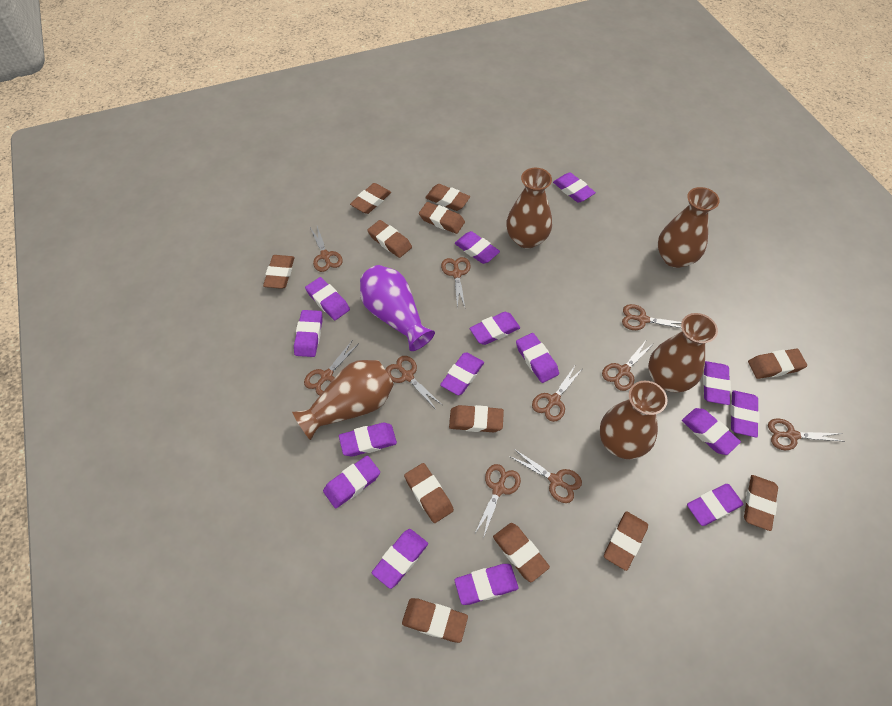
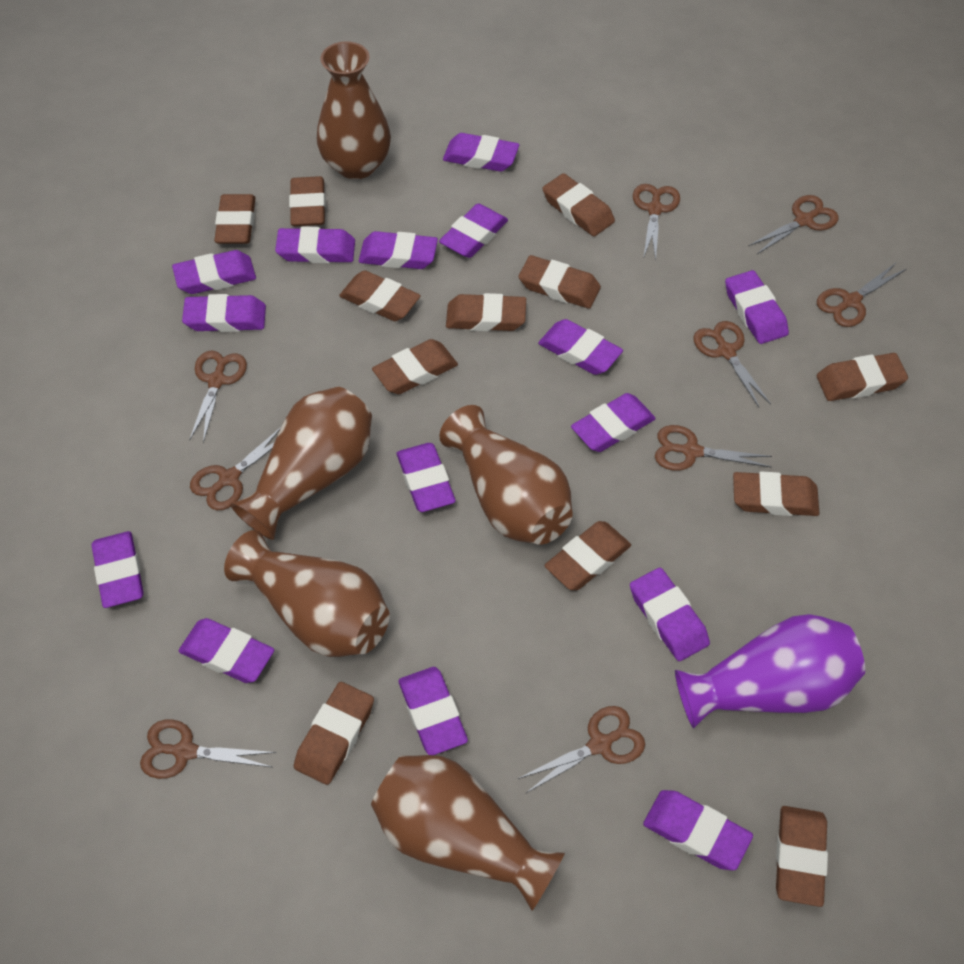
brown scissors: 10 -> 9

